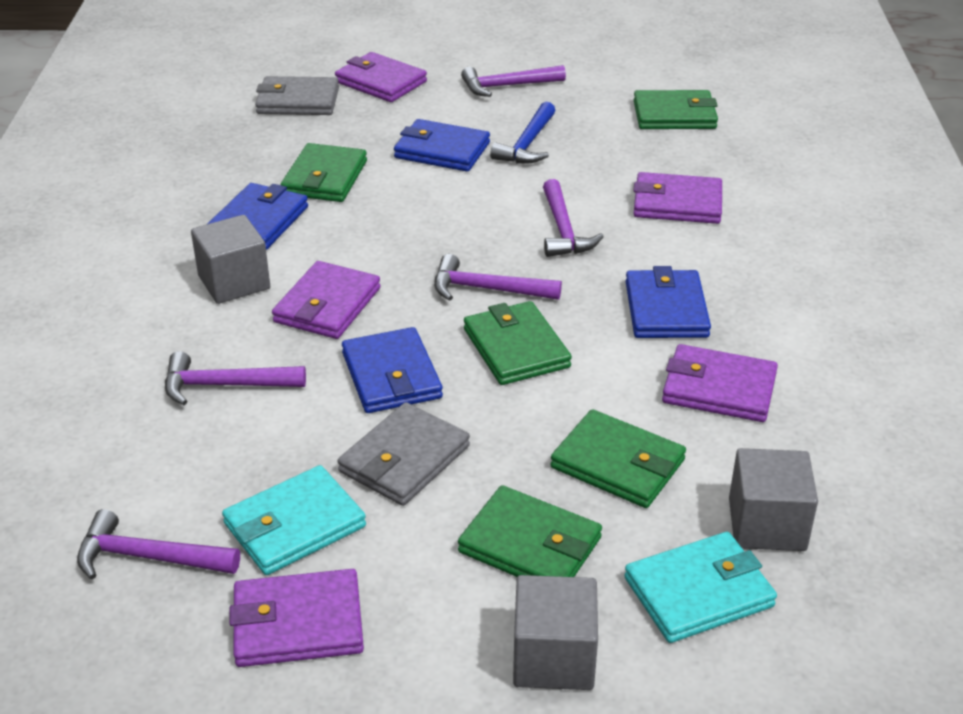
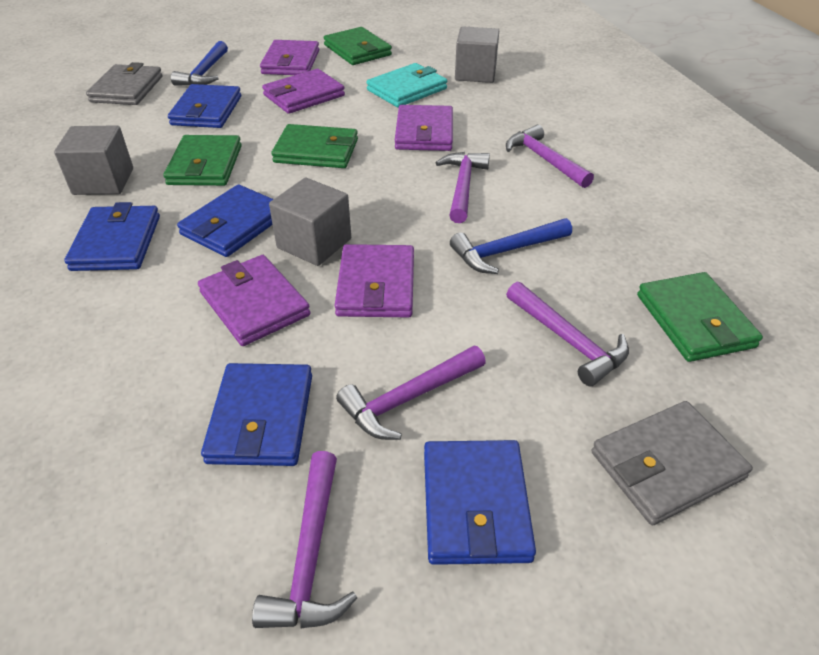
blue hammer: 1 -> 2
blue wallet: 4 -> 5
green wallet: 5 -> 4
turquoise wallet: 2 -> 1

